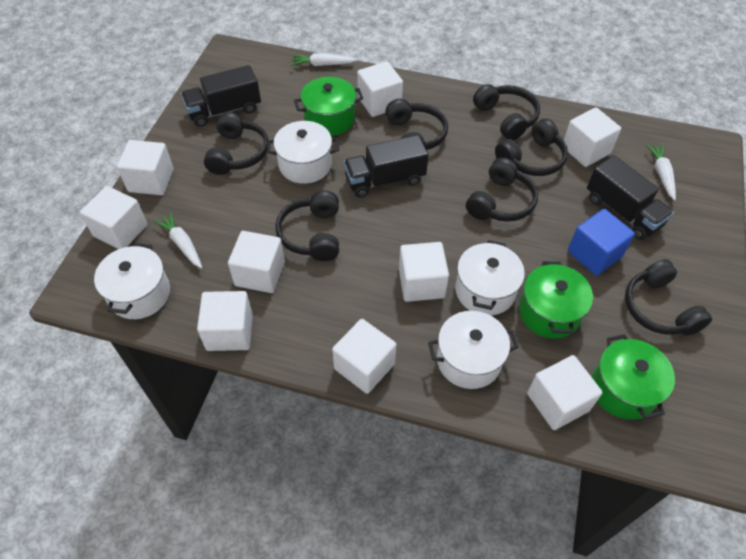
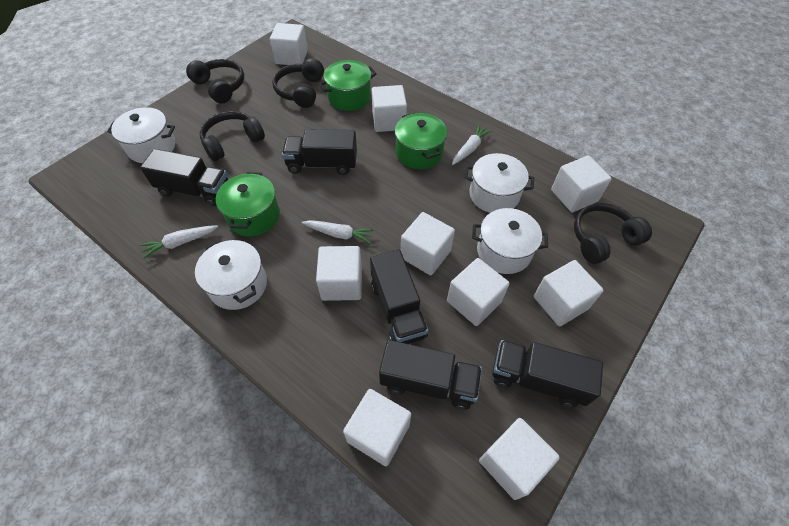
black headphones: 7 -> 4
black truck: 3 -> 5
blue cube: 1 -> 0

